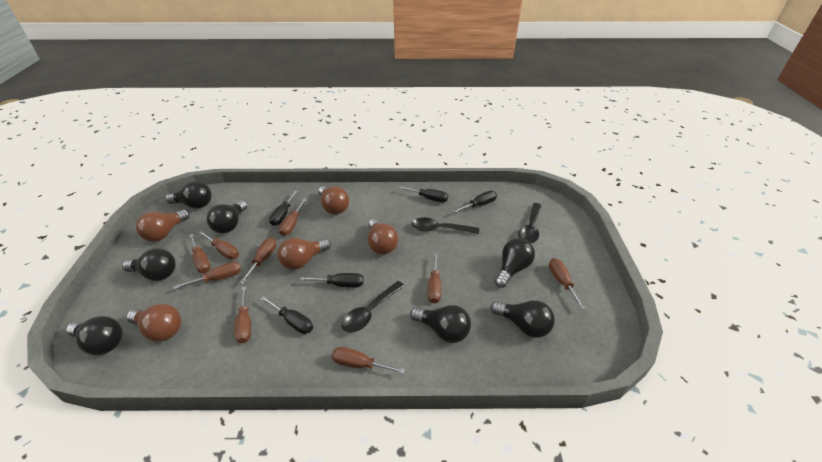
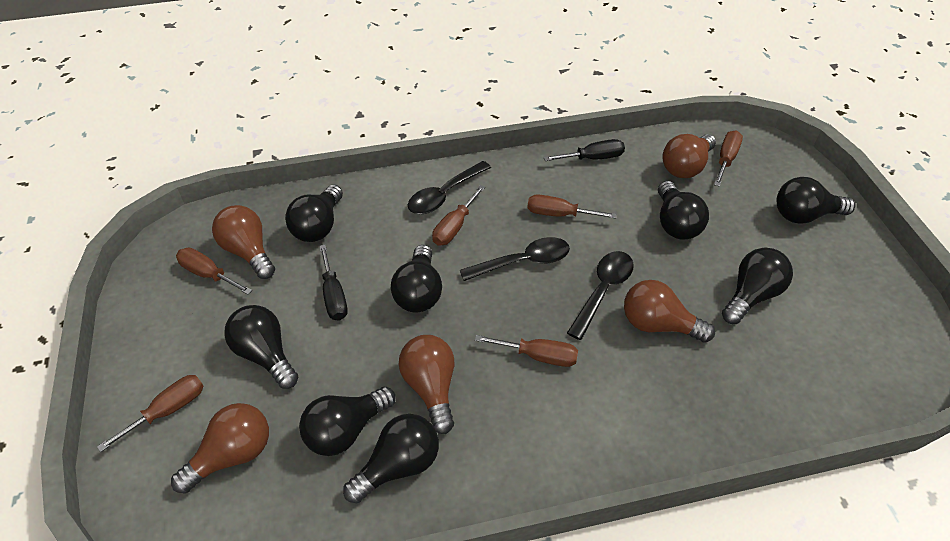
black light bulb: 7 -> 8
black screwdriver: 5 -> 2
brown screwdriver: 9 -> 6

